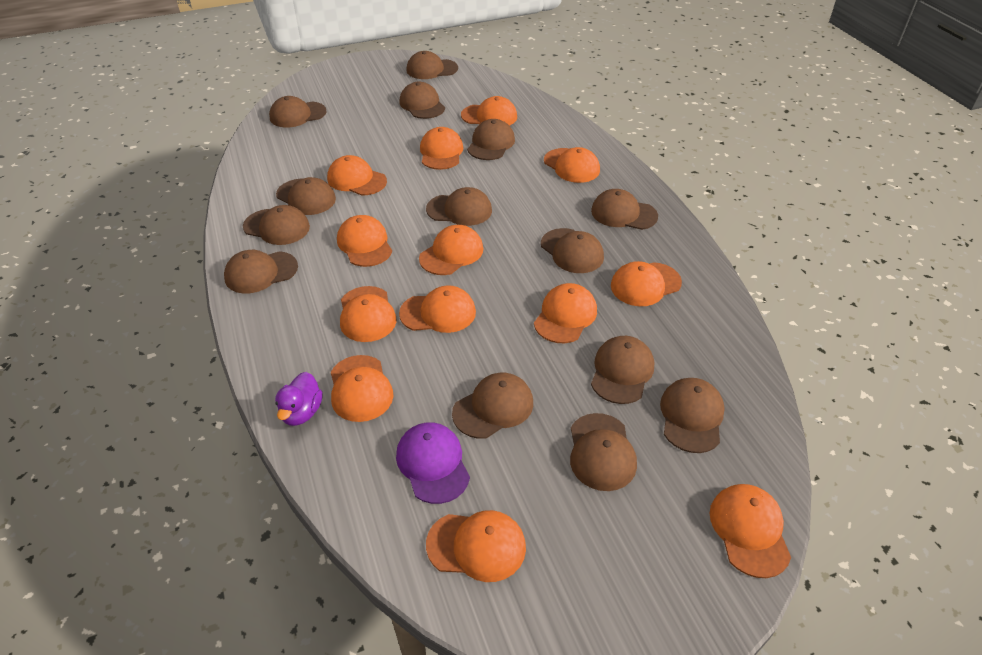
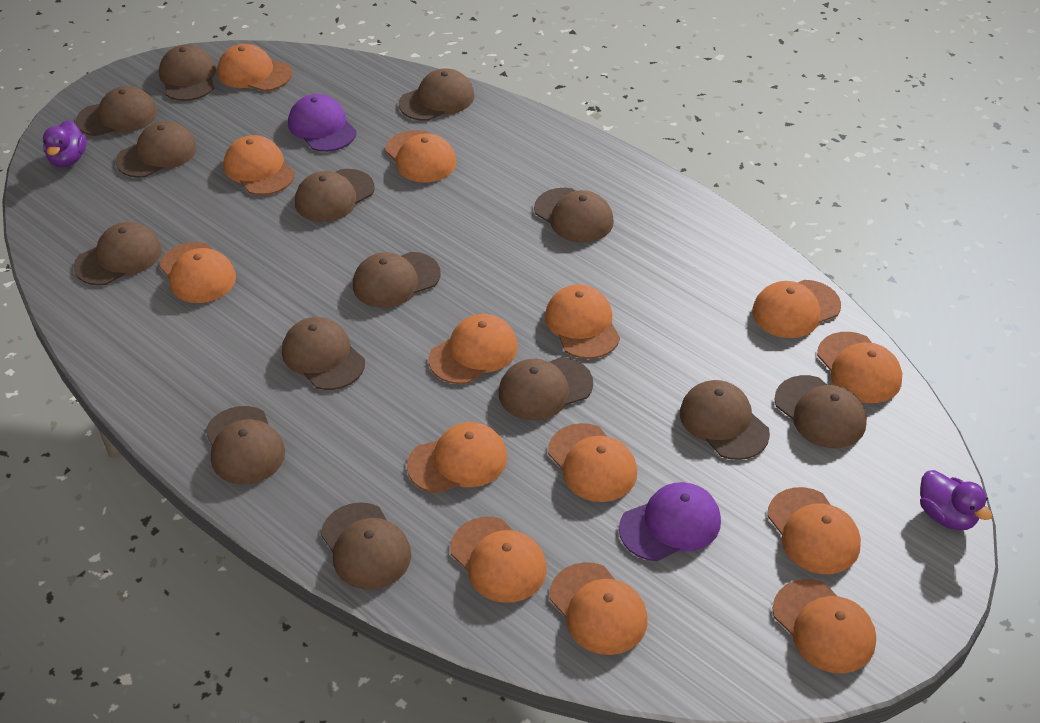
orange cap: 13 -> 14
purple cap: 1 -> 2
purple duck: 1 -> 2

